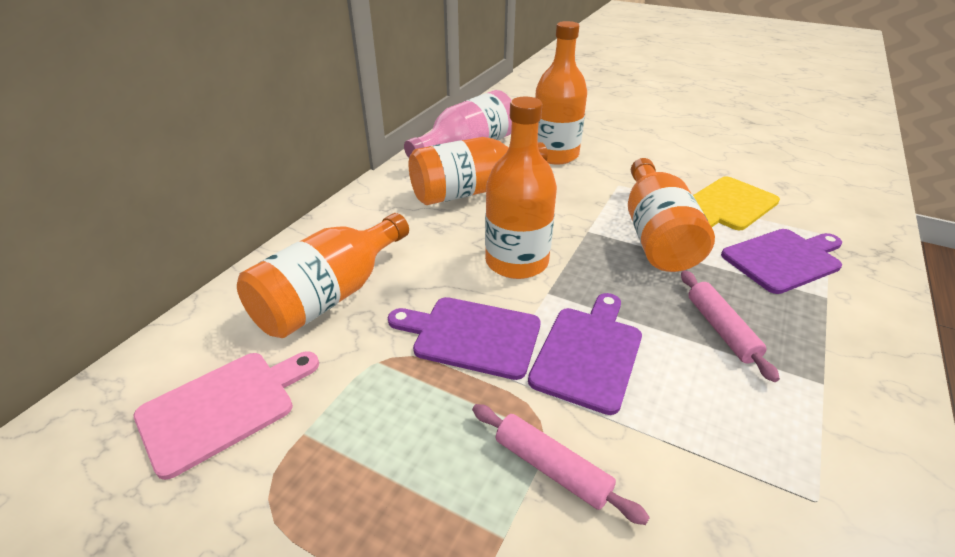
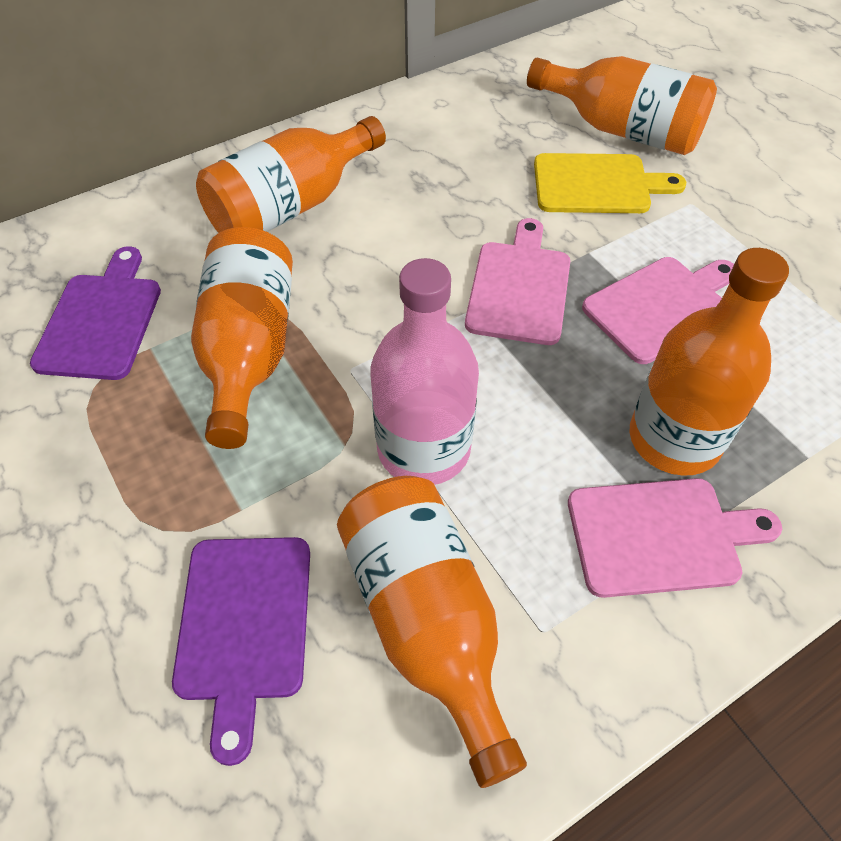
pink cutting board: 1 -> 3
pink rolling pin: 2 -> 0
purple cutting board: 3 -> 2

